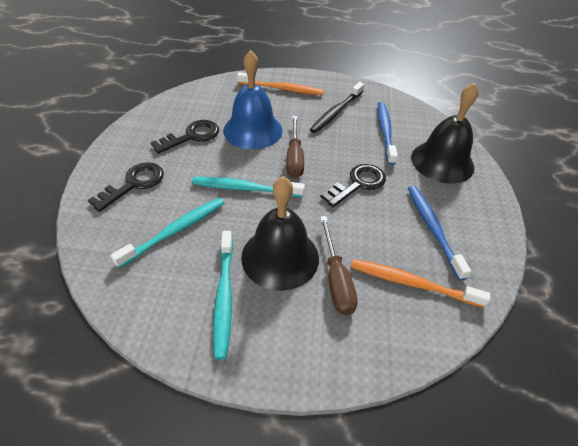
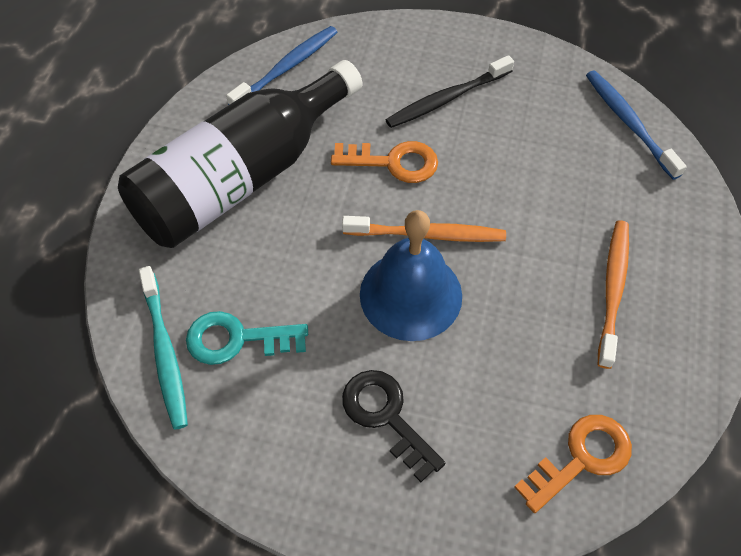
black bell: 2 -> 0
black bottle: 0 -> 1
black key: 3 -> 1
brown screwdriver: 2 -> 0
orange key: 0 -> 2
turquoise key: 0 -> 1
turquoise toothbrush: 3 -> 1

